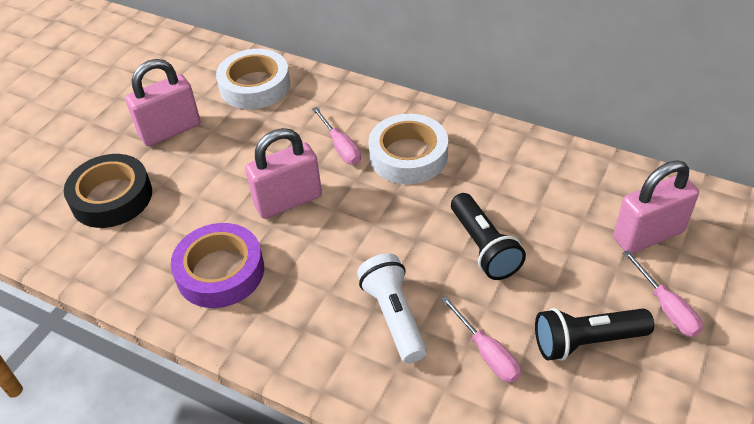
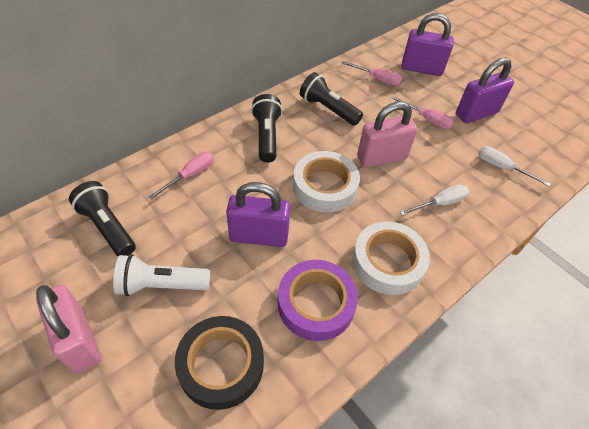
black flashlight: 2 -> 3
pink padlock: 3 -> 2
purple padlock: 0 -> 3
white screwdriver: 0 -> 2

